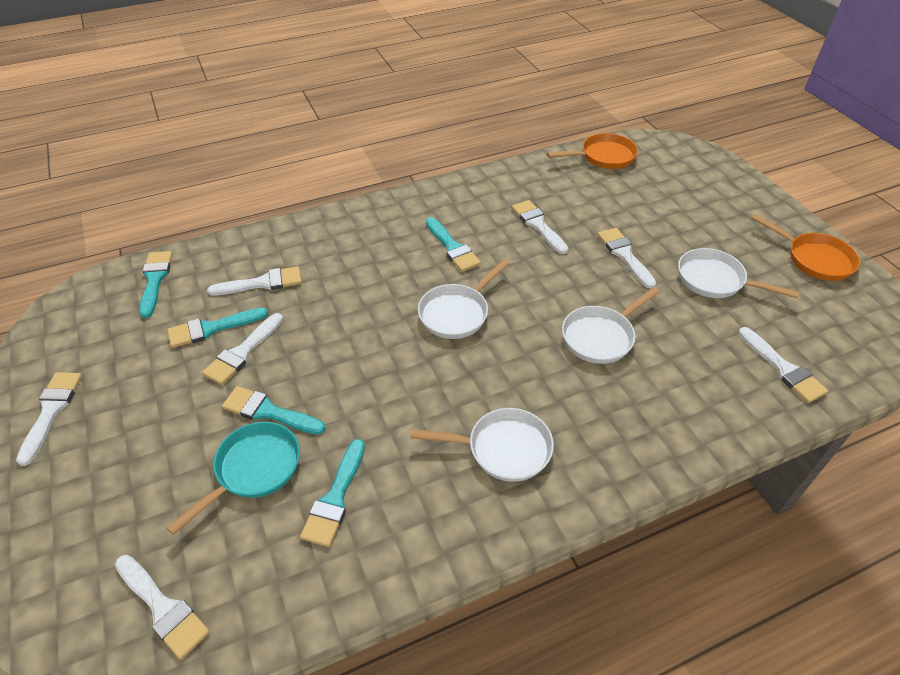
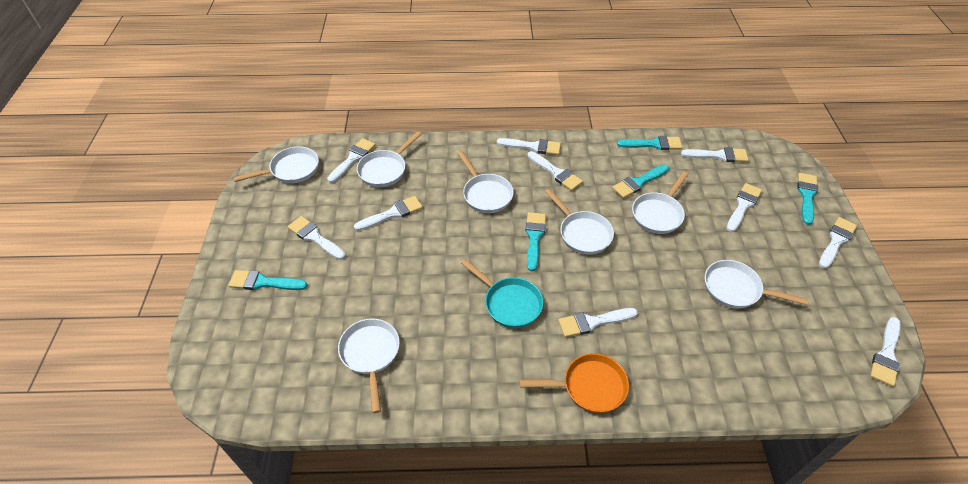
orange pan: 2 -> 1
white brush: 7 -> 10
white pan: 4 -> 7

